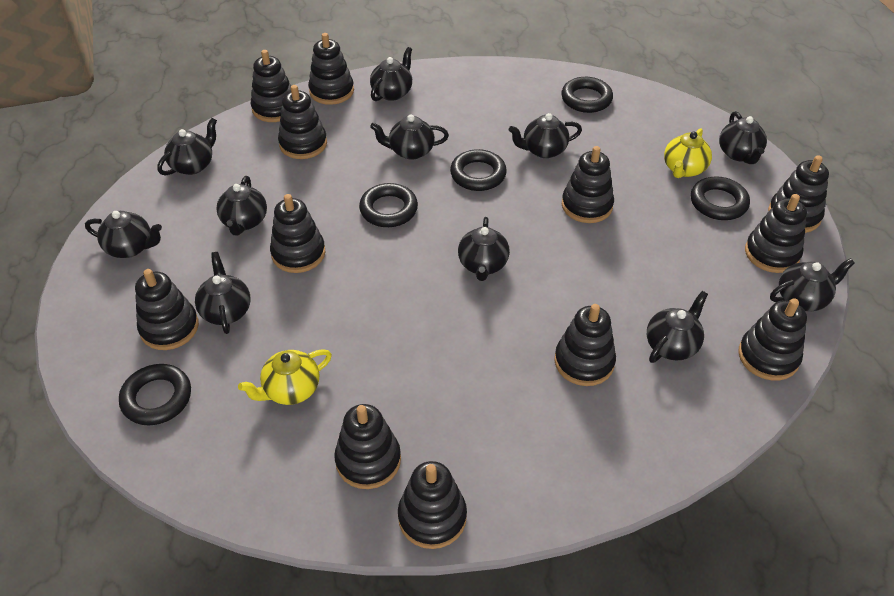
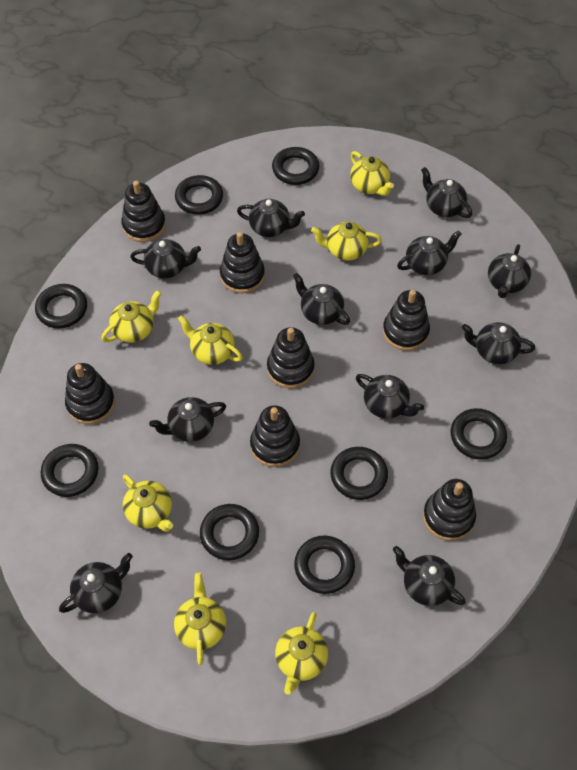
black ring: 5 -> 8
black stacking toy: 12 -> 7
yellow teapot: 2 -> 7

